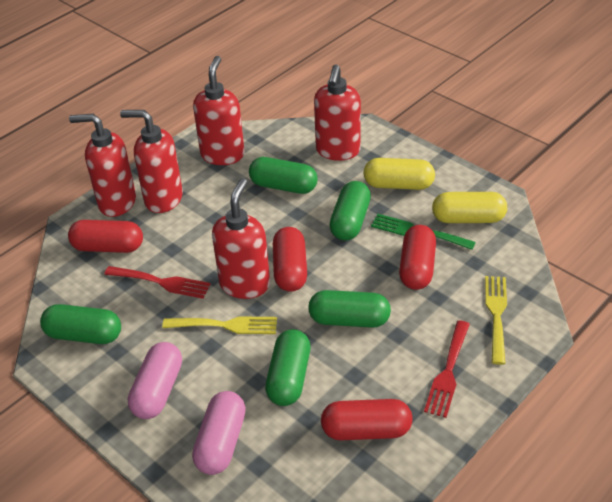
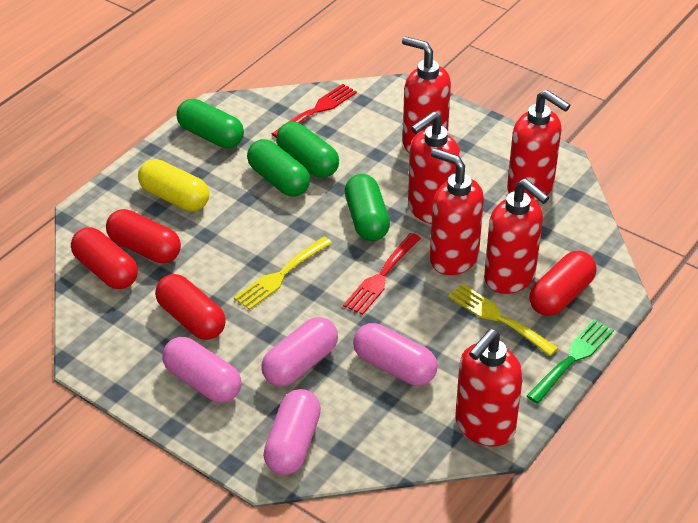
green capsule: 5 -> 4
pink capsule: 2 -> 4
red soap dispenser: 5 -> 6
yellow capsule: 2 -> 1

